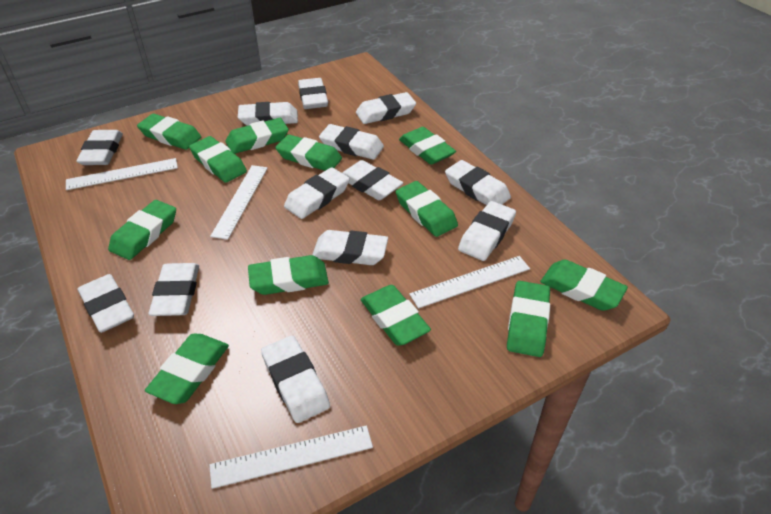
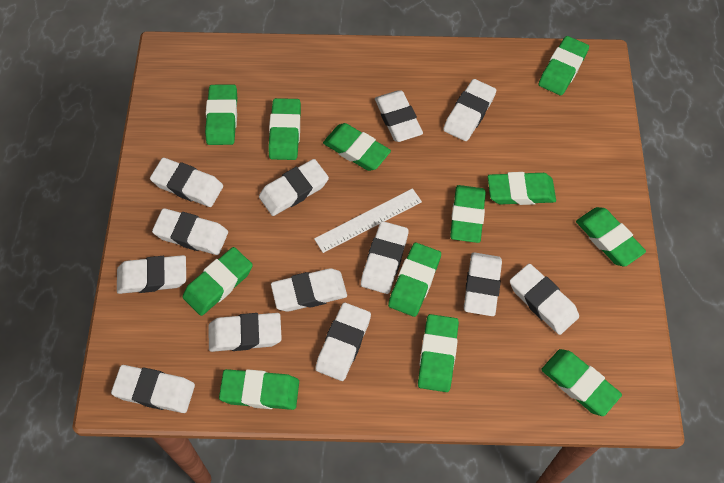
white ruler: 4 -> 1

